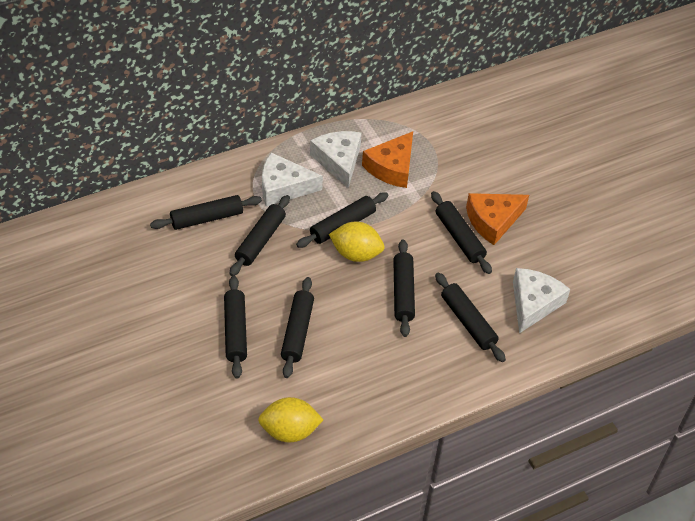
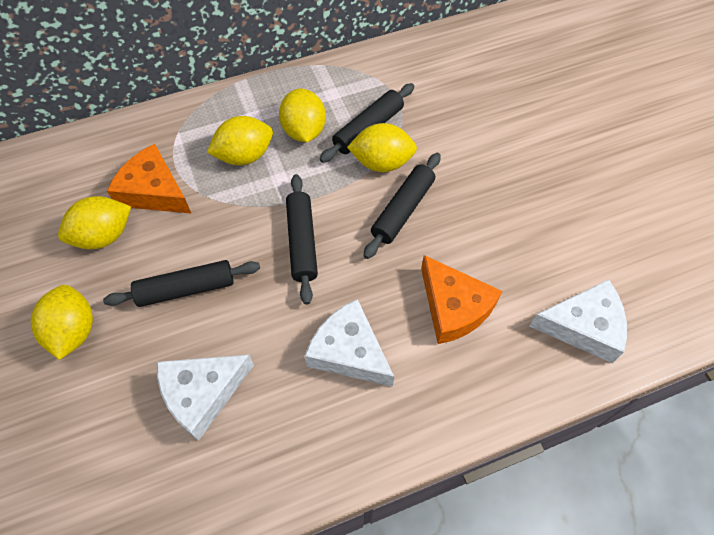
black rolling pin: 8 -> 4
yellow lemon: 2 -> 5

